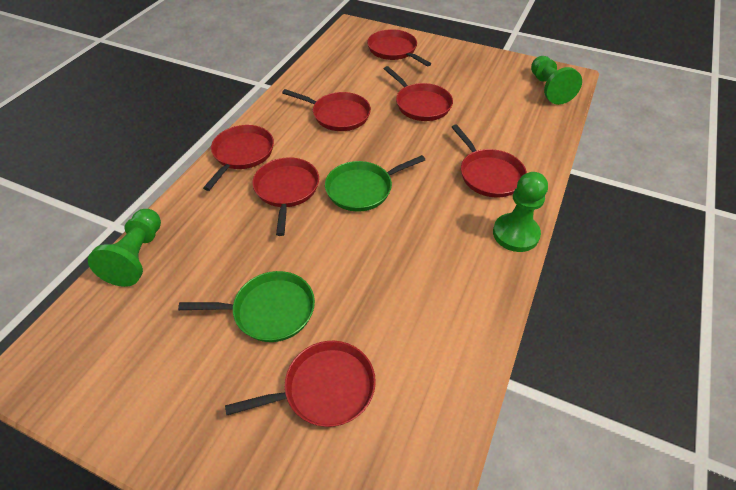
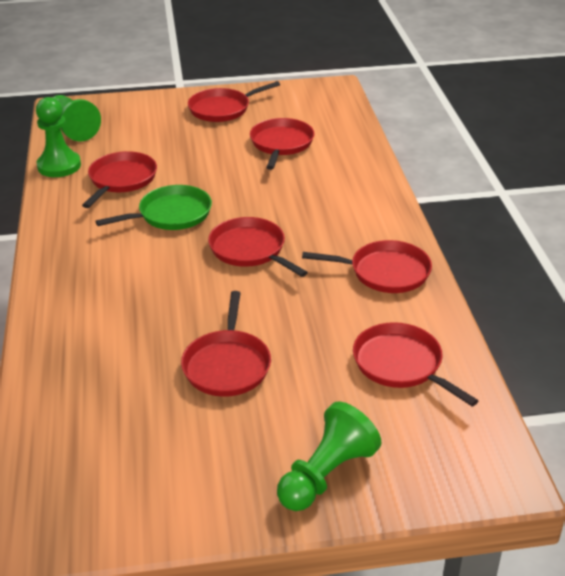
green pan: 2 -> 1

